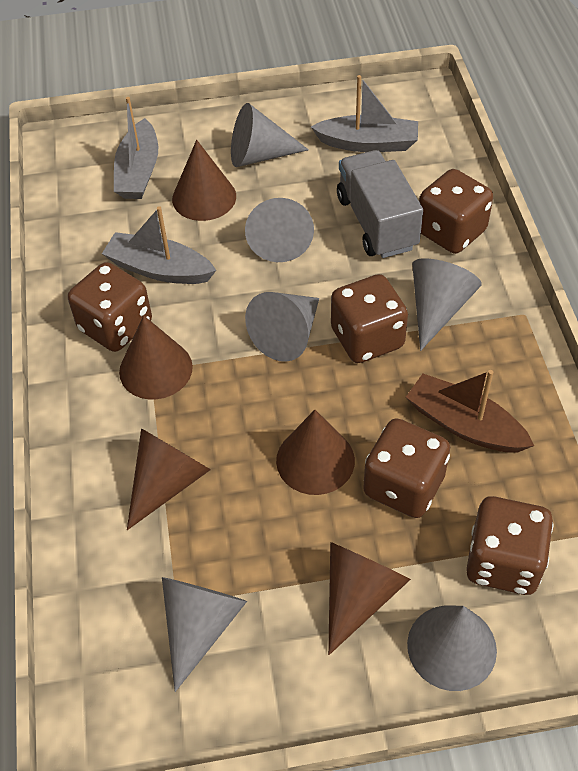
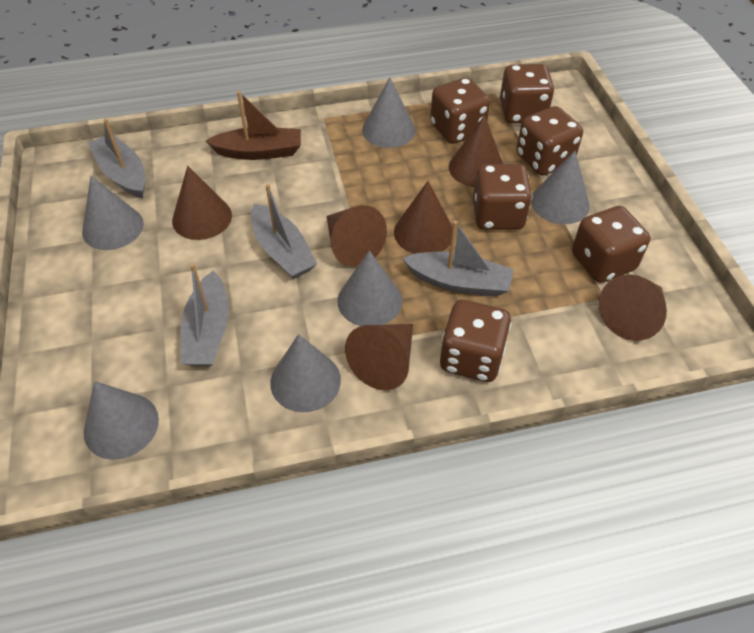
brown cone: 5 -> 6
brown dice: 5 -> 6
grey boat: 3 -> 4
grey truck: 1 -> 0

